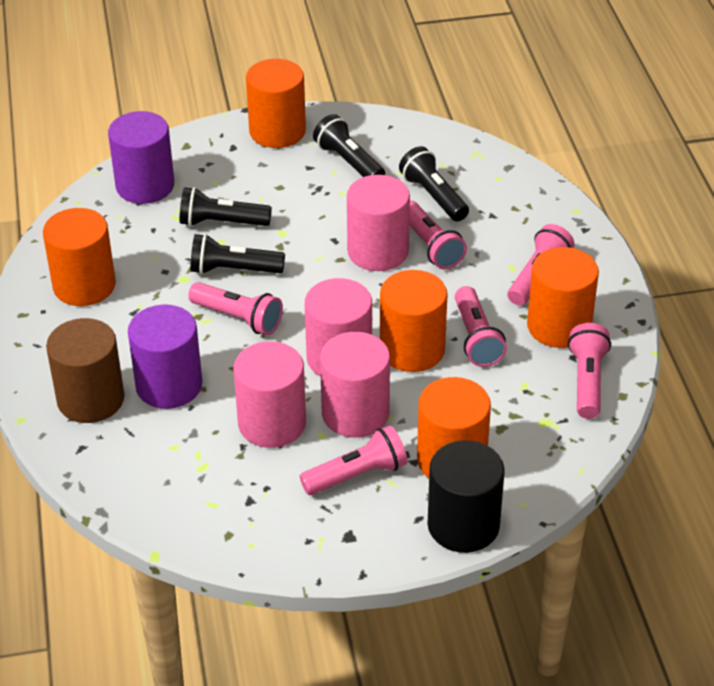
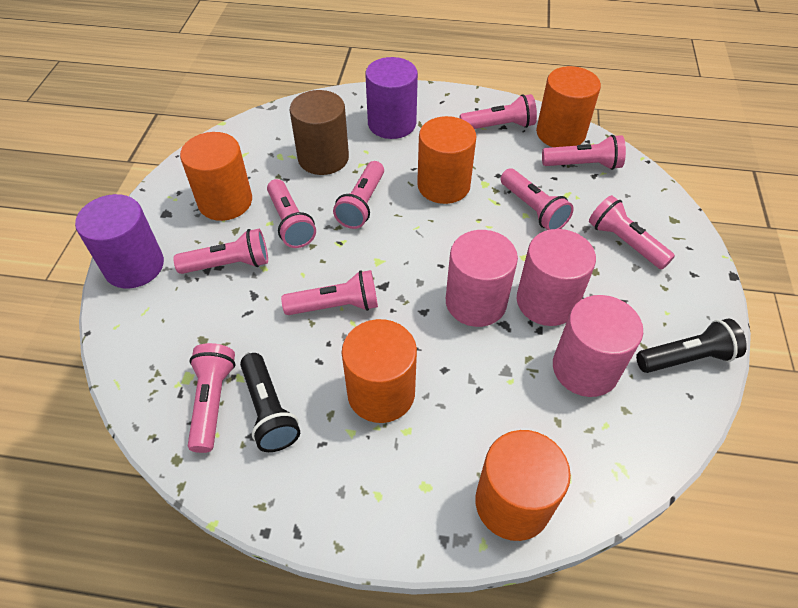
black cylinder: 1 -> 0
black flashlight: 4 -> 2
pink cylinder: 4 -> 3
pink flashlight: 6 -> 9

